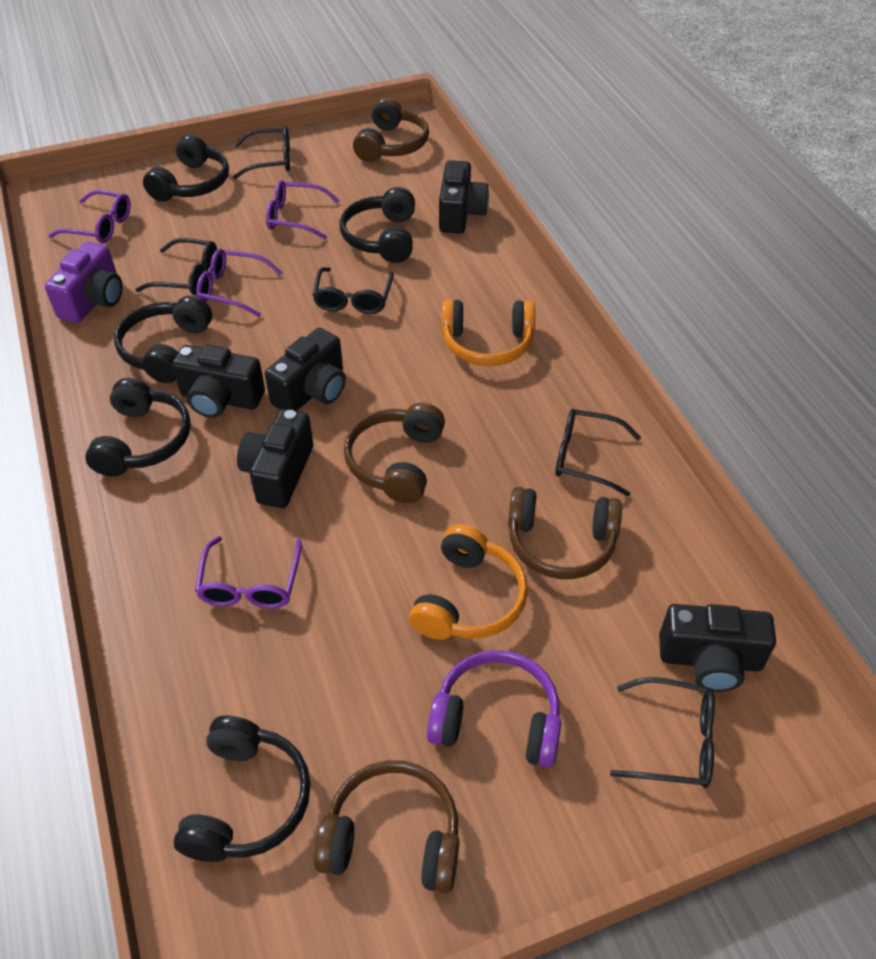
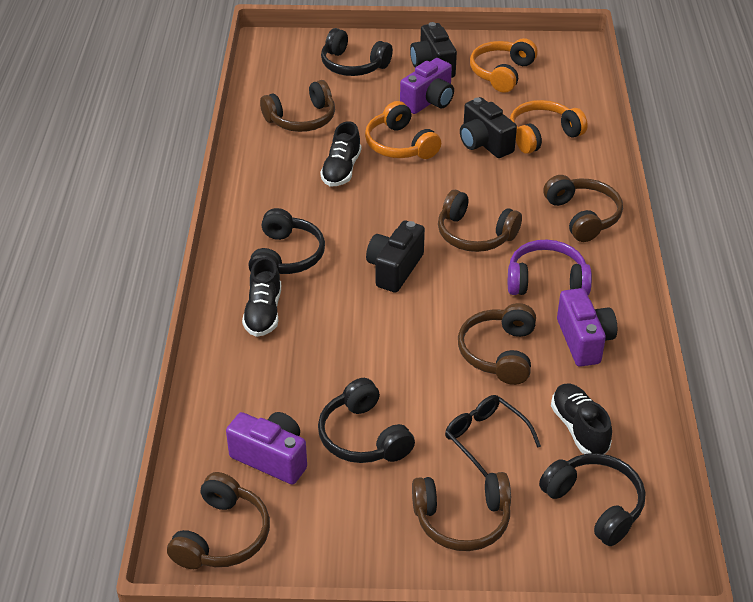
black camera: 5 -> 3
black glasses: 5 -> 1
black headphones: 5 -> 4
black shoe: 0 -> 3
brown headphones: 4 -> 6
orange headphones: 2 -> 3
purple camera: 1 -> 3
purple glasses: 4 -> 0

